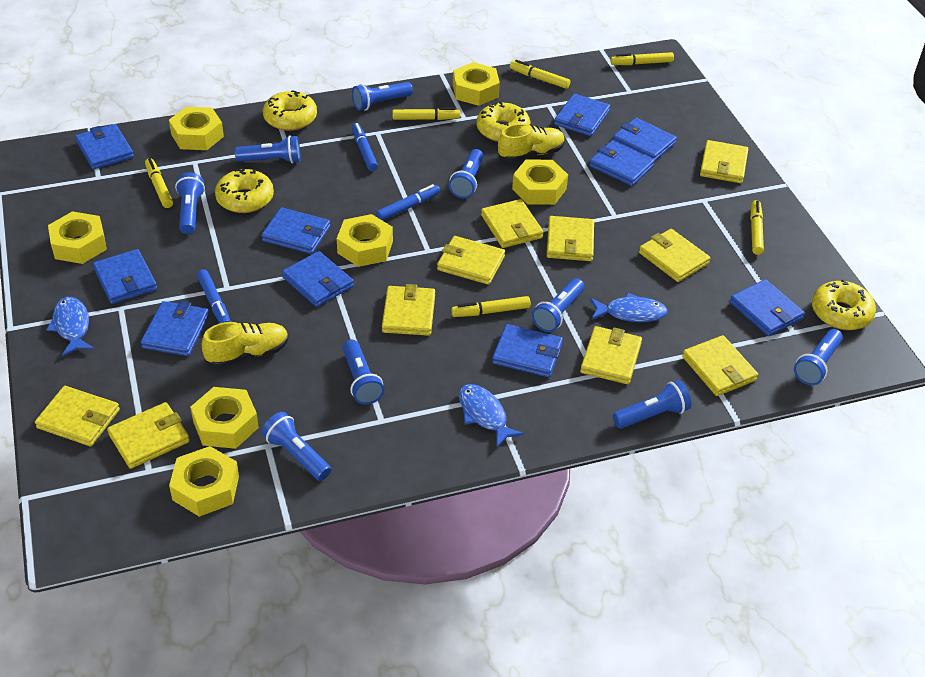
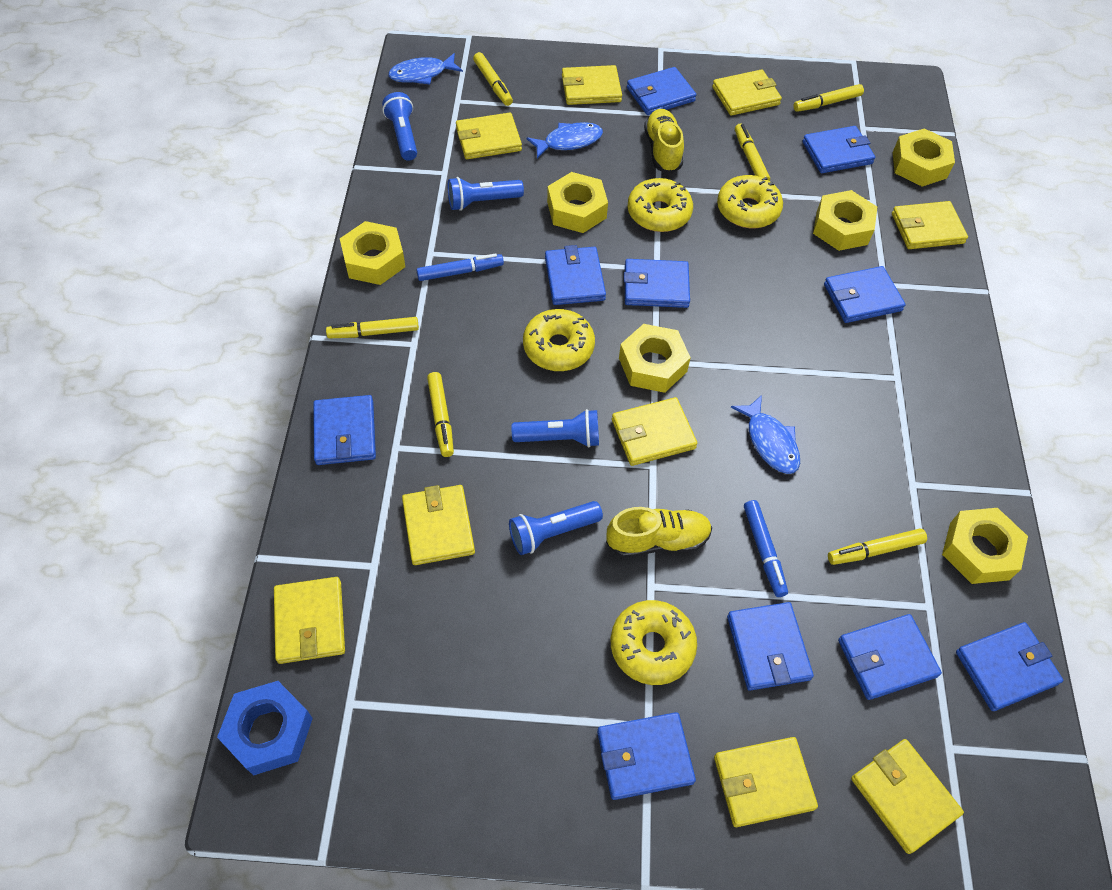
blue flashlight: 9 -> 4
blue marker: 3 -> 2
blue nut: 0 -> 1
yellow nut: 7 -> 6
yellow wallet: 10 -> 9

